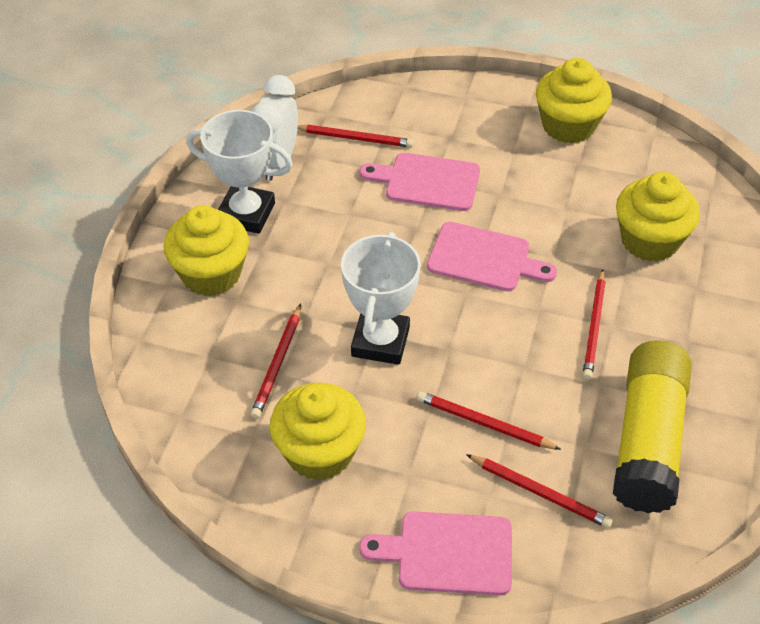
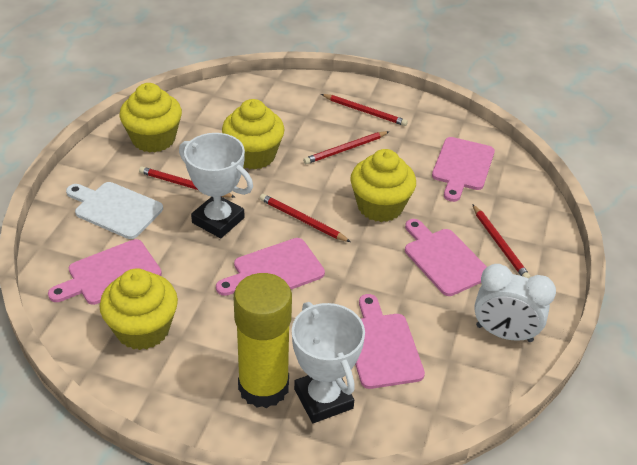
pink cutting board: 3 -> 5
white cutting board: 0 -> 1

